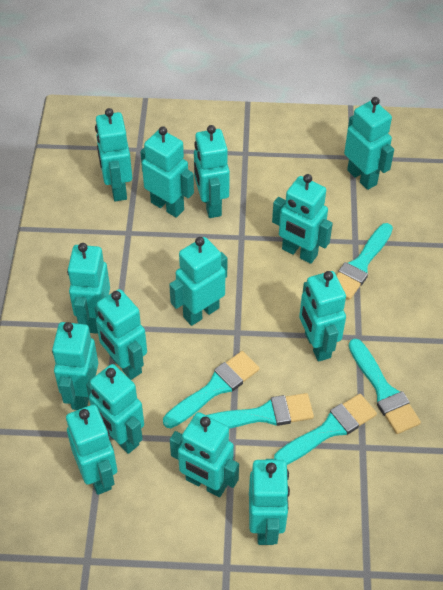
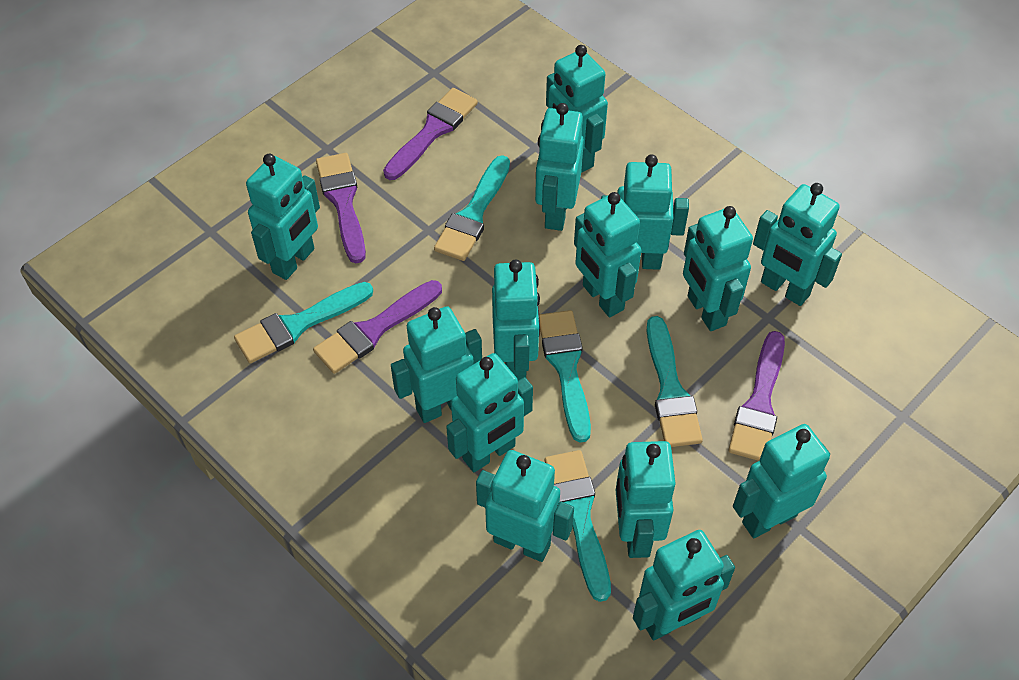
purple brush: 0 -> 4

